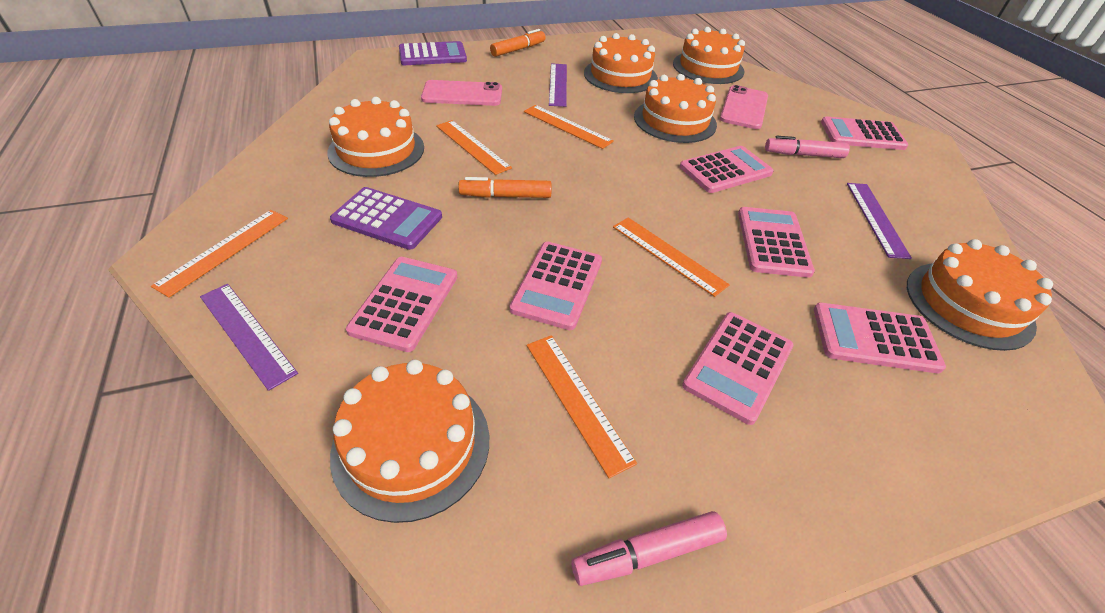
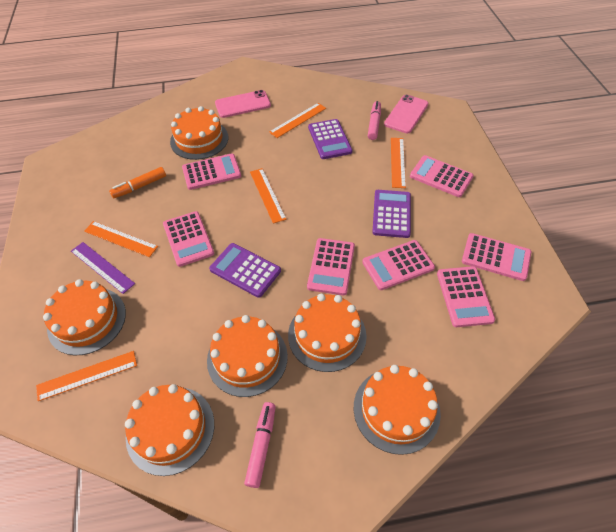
orange marker: 2 -> 1
purple calculator: 2 -> 3
purple ruler: 3 -> 1

